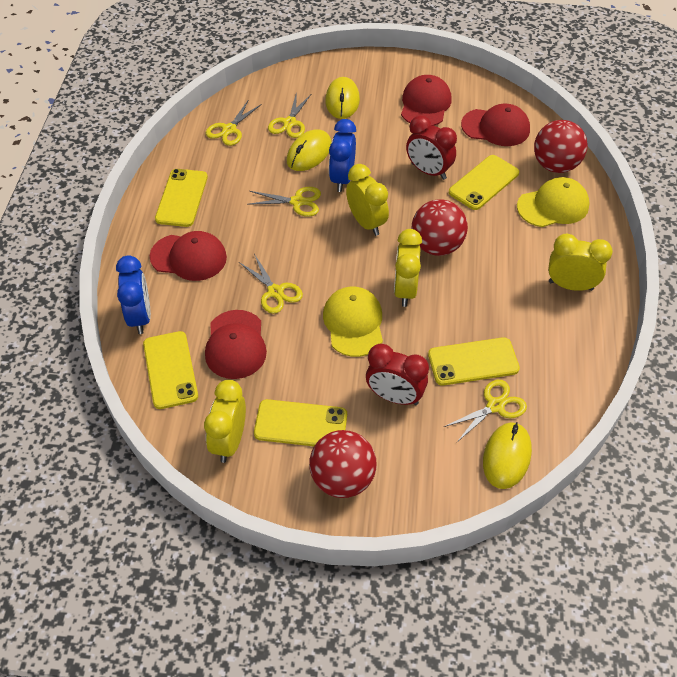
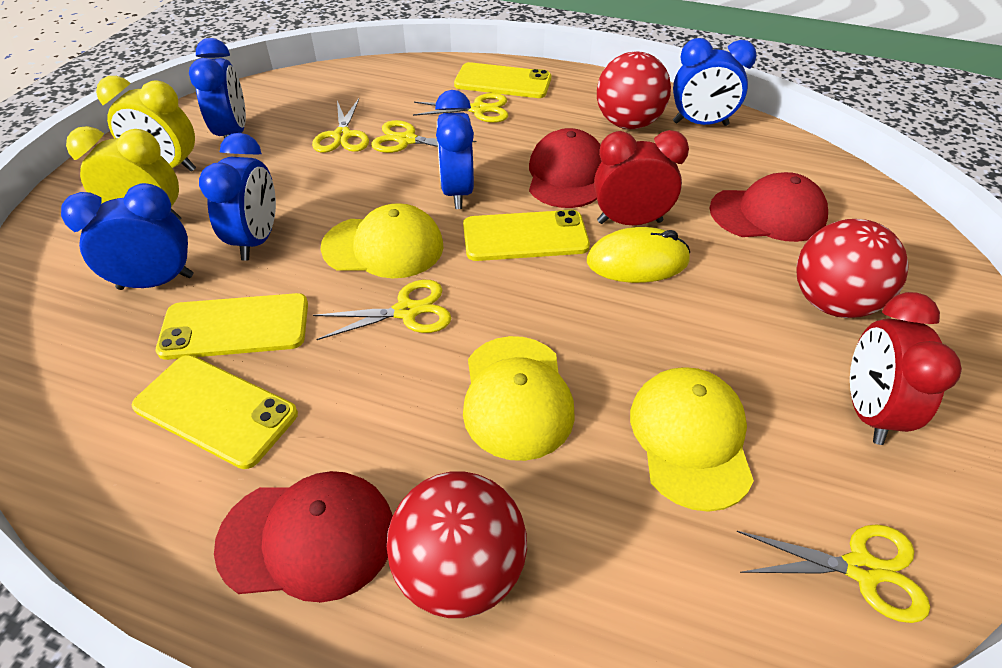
blue clock: 2 -> 5
red cap: 4 -> 3
yellow cap: 2 -> 3
yellow clock: 4 -> 2
yellow mouse: 3 -> 1
yellow phone: 5 -> 4

